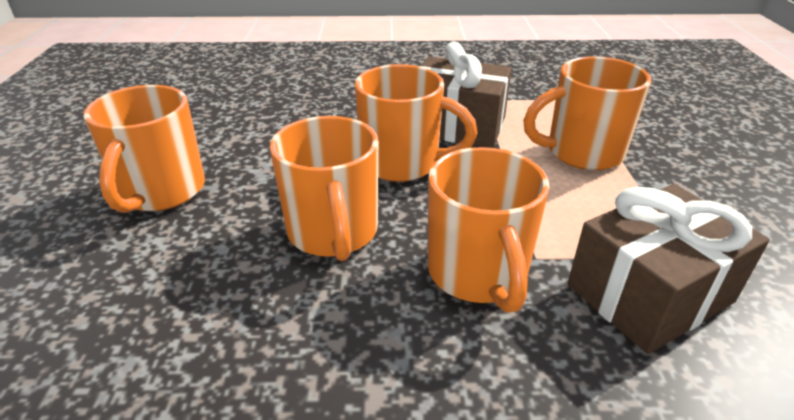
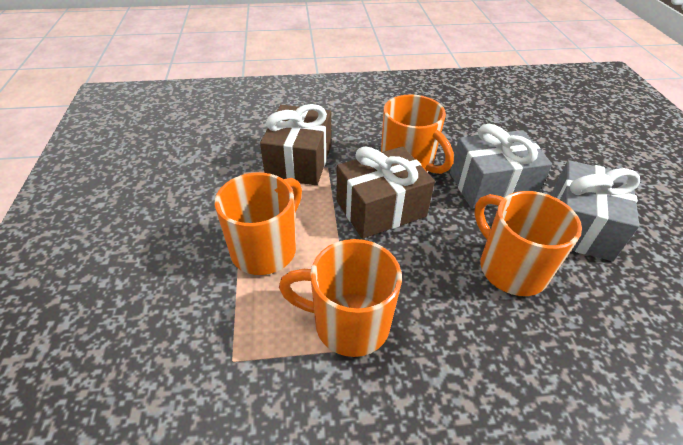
grey gift: 0 -> 2
orange mug: 5 -> 4

